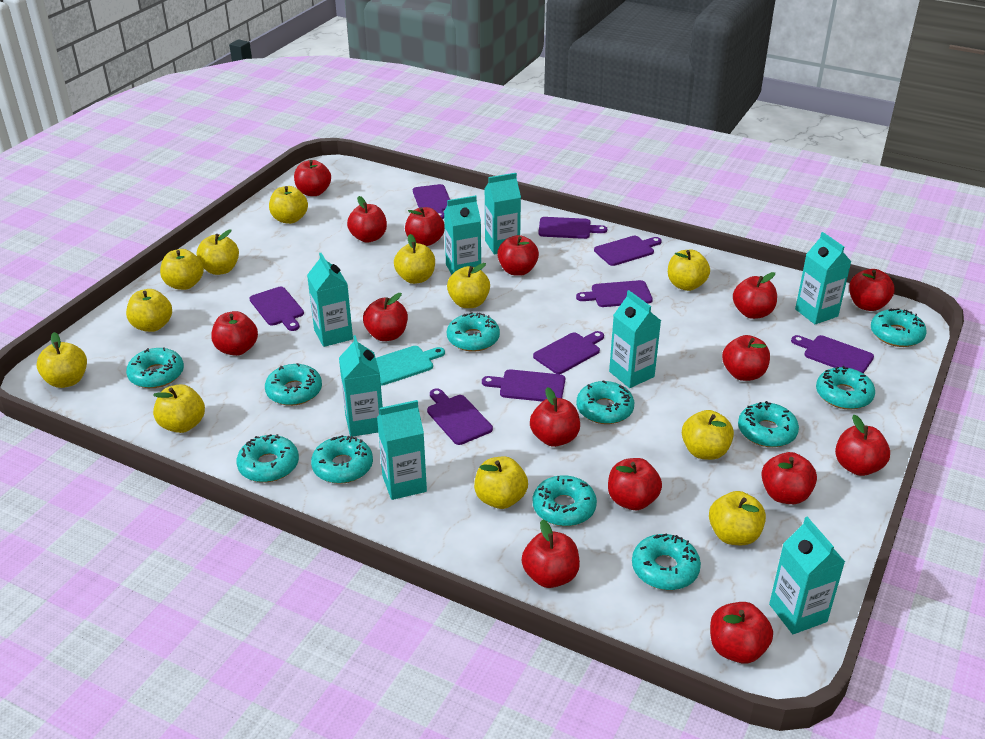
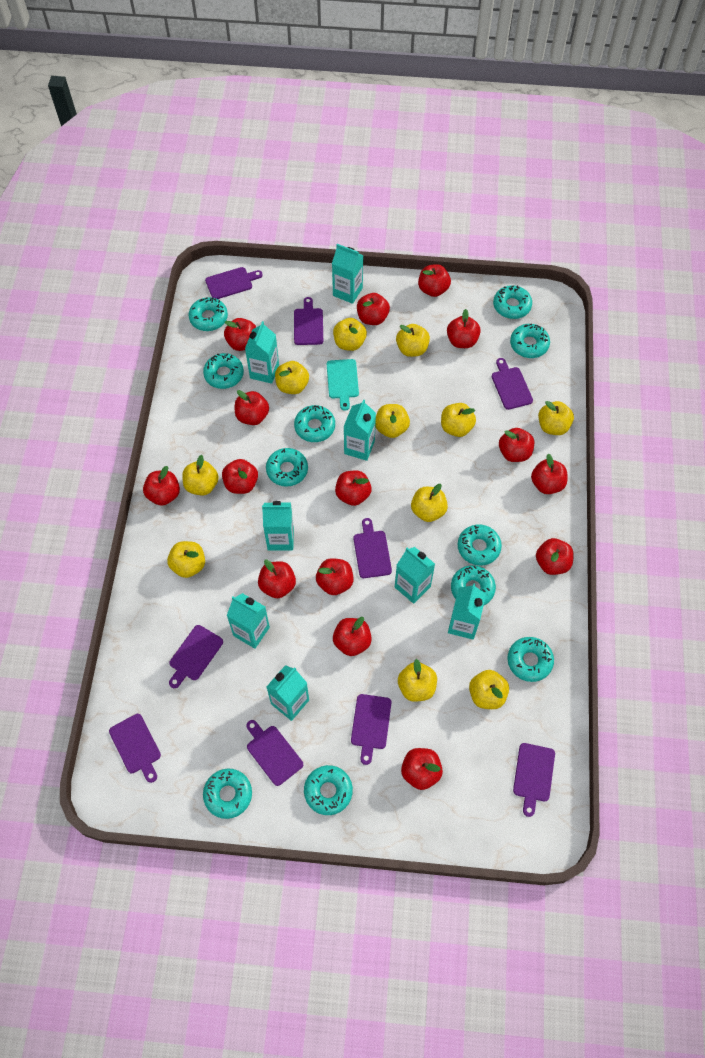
yellow apple: 12 -> 11

